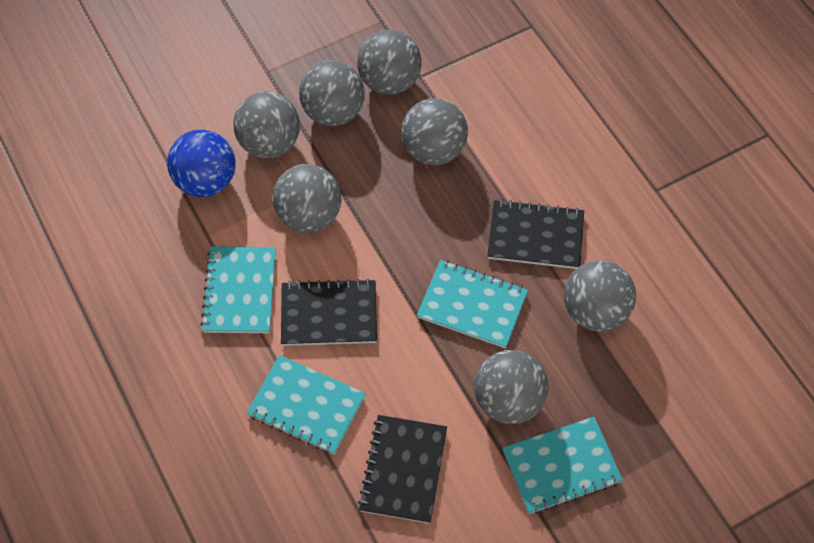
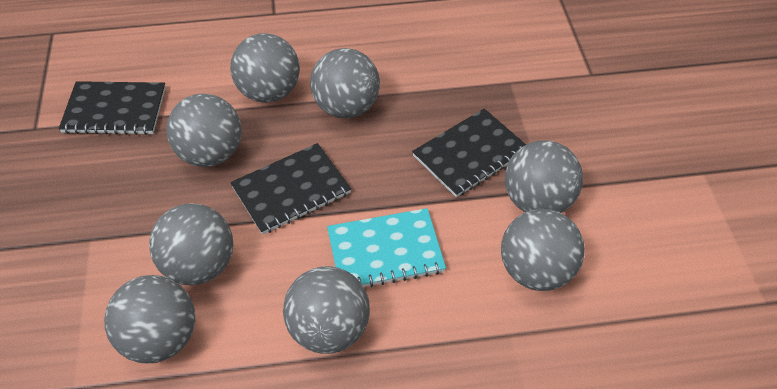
blue ball: 1 -> 0
grey ball: 7 -> 8
turquoise notebook: 4 -> 1

